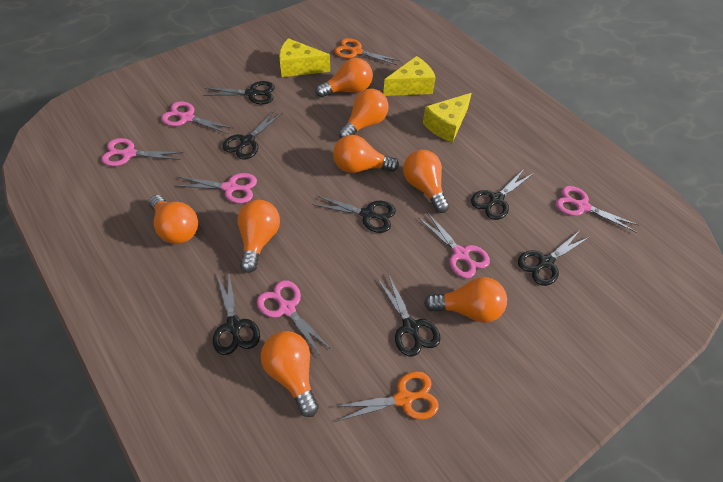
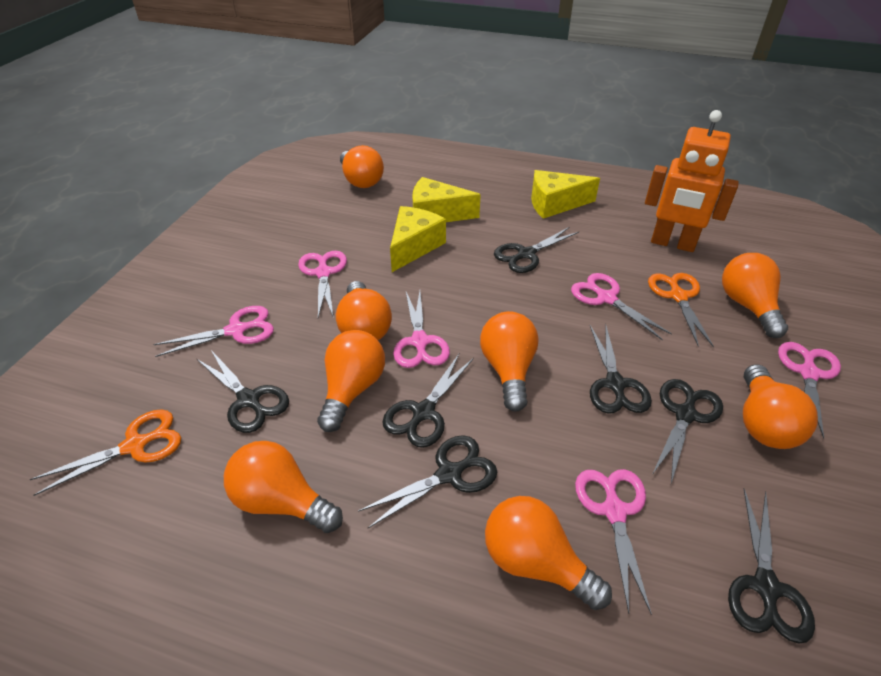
orange robot: 0 -> 1

